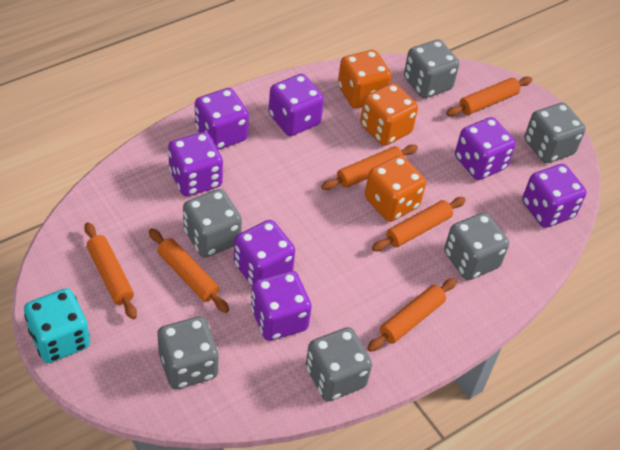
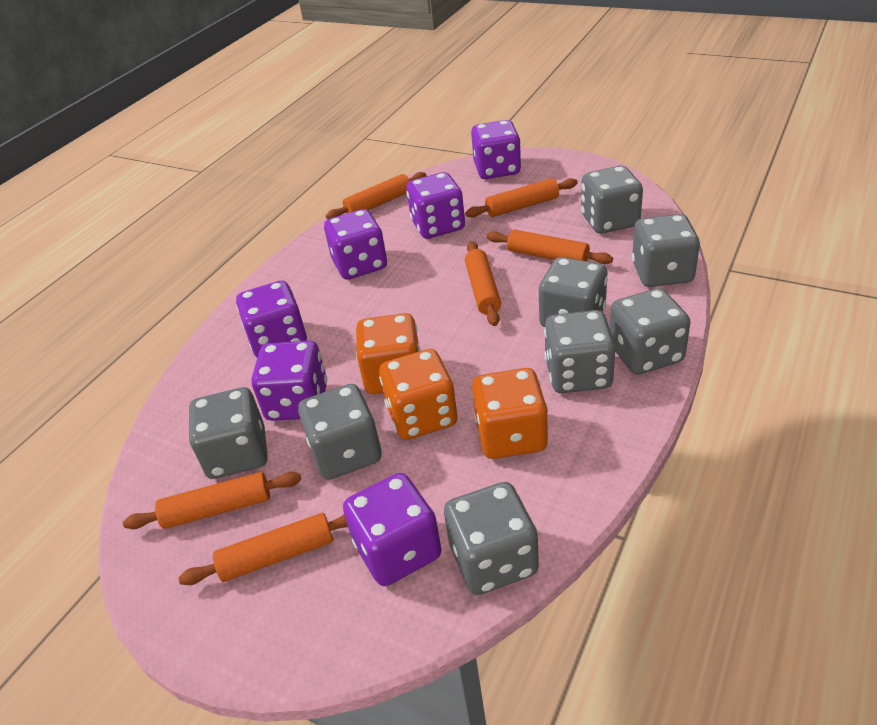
grey dice: 6 -> 8
purple dice: 7 -> 6
turquoise dice: 1 -> 0

